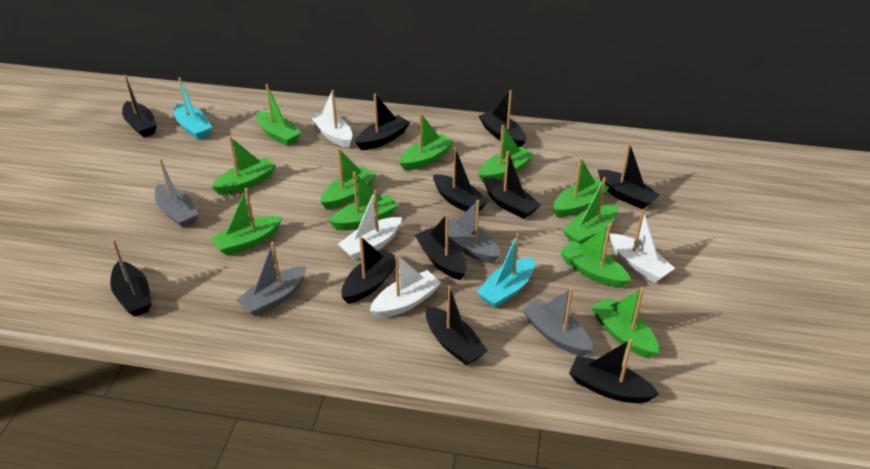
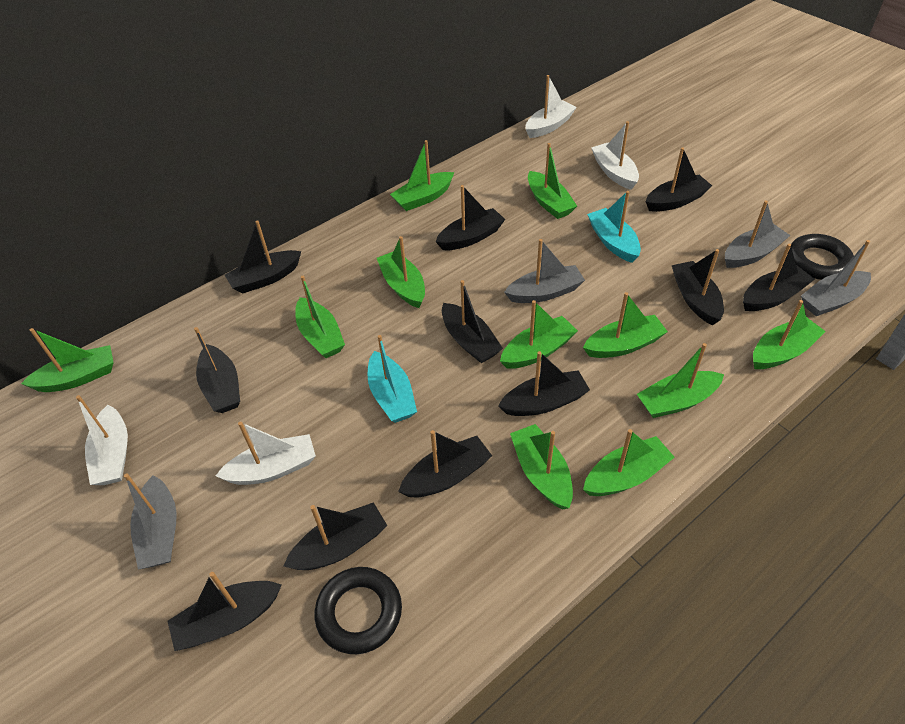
black ring: 0 -> 2

